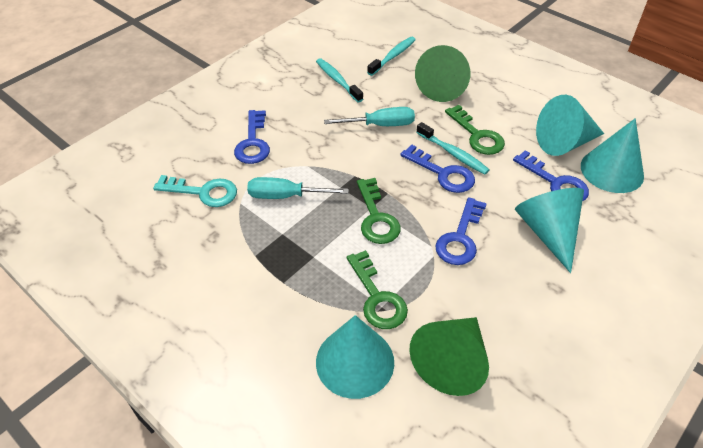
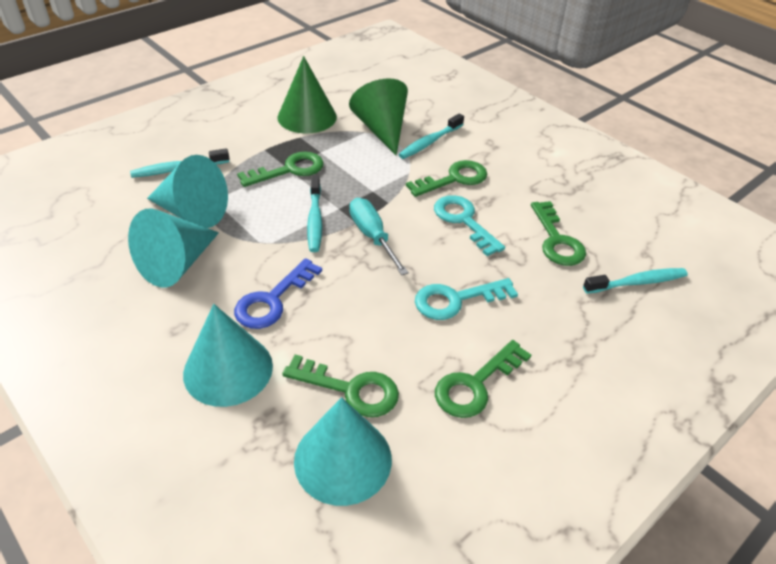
blue key: 4 -> 1
green key: 3 -> 5
turquoise key: 1 -> 2
turquoise screwdriver: 2 -> 1
turquoise toothbrush: 3 -> 4

